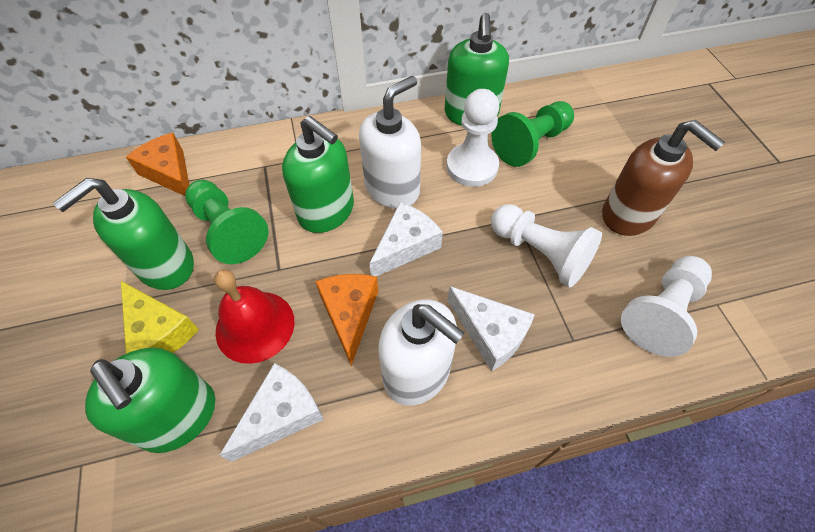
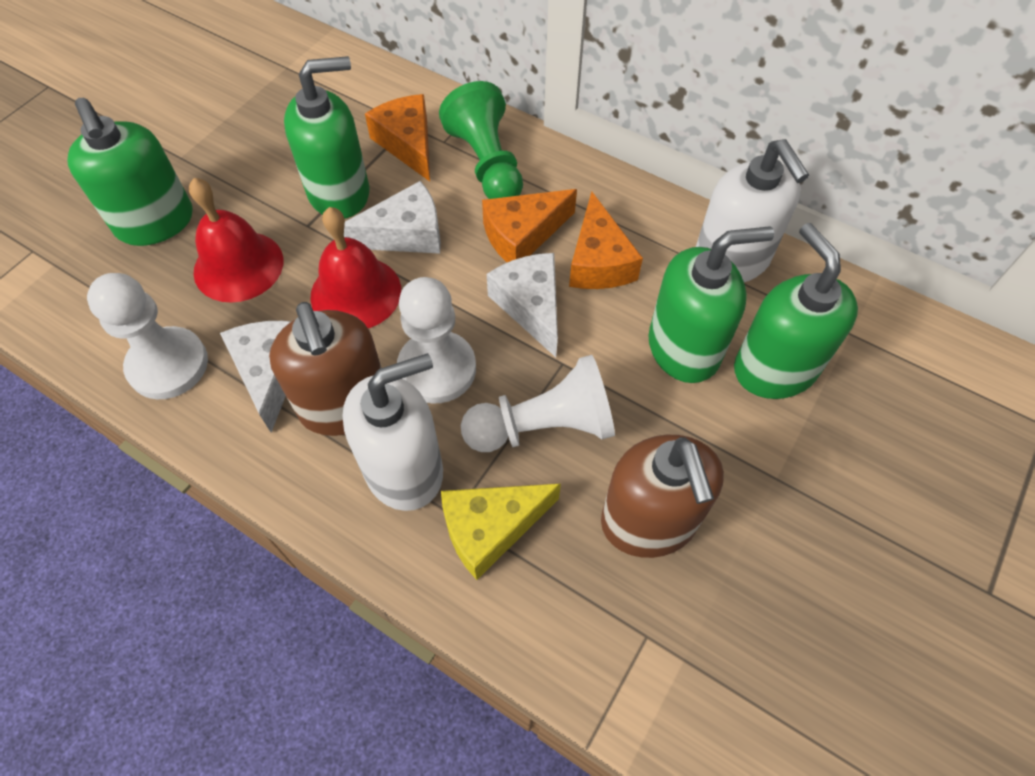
brown soap dispenser: 1 -> 2
green pawn: 2 -> 1
orange cheese: 2 -> 3
red bell: 1 -> 2

